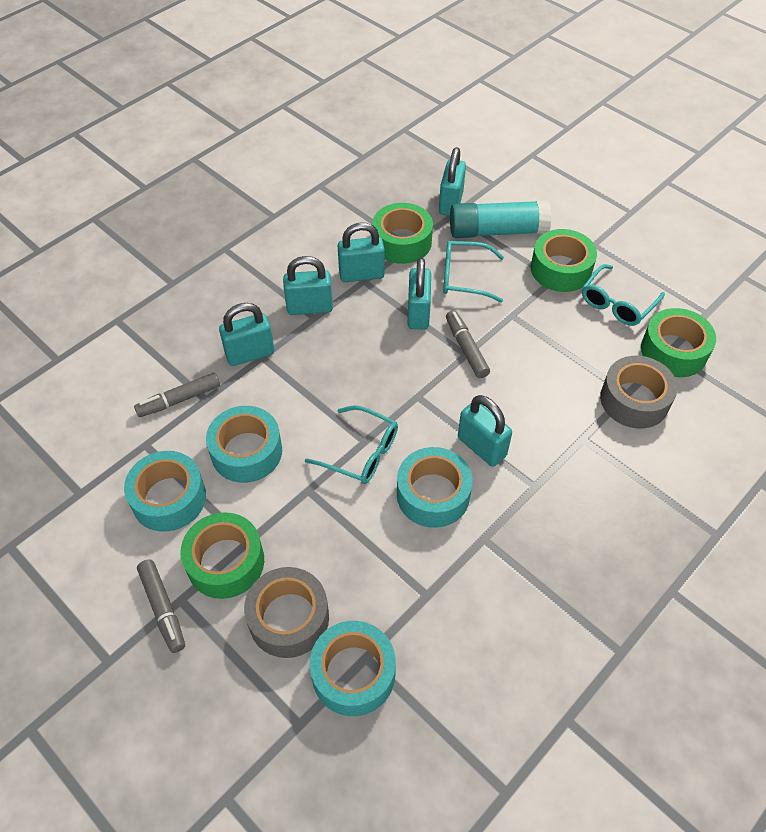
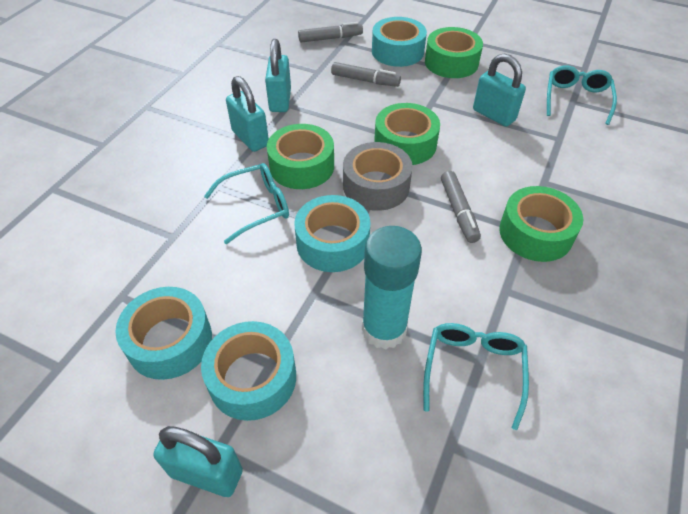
grey tape: 2 -> 1
turquoise padlock: 6 -> 4

